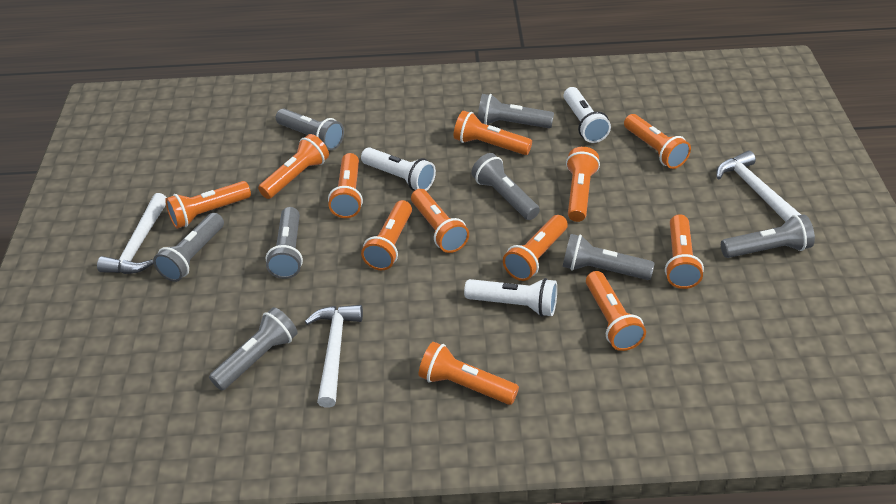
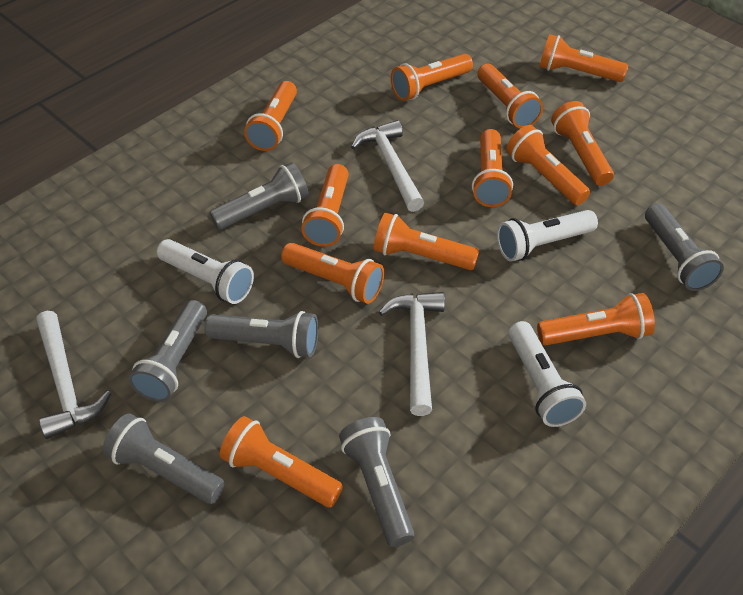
grey flashlight: 8 -> 6

